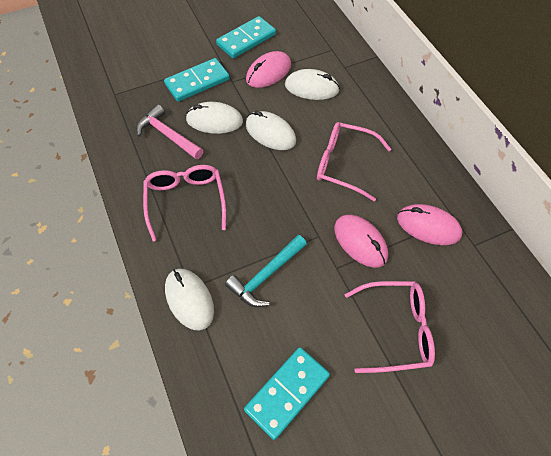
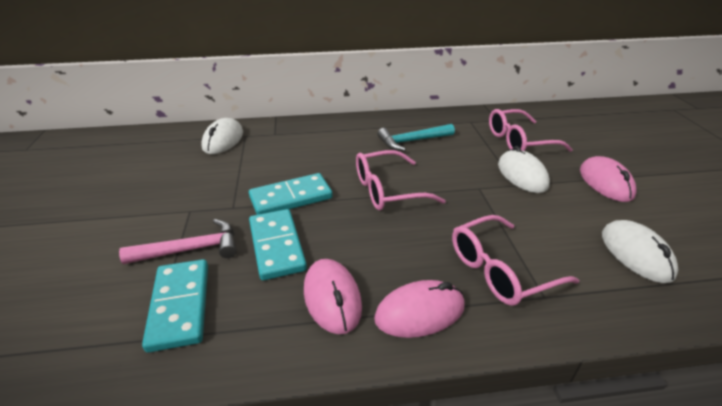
white mouse: 4 -> 3

